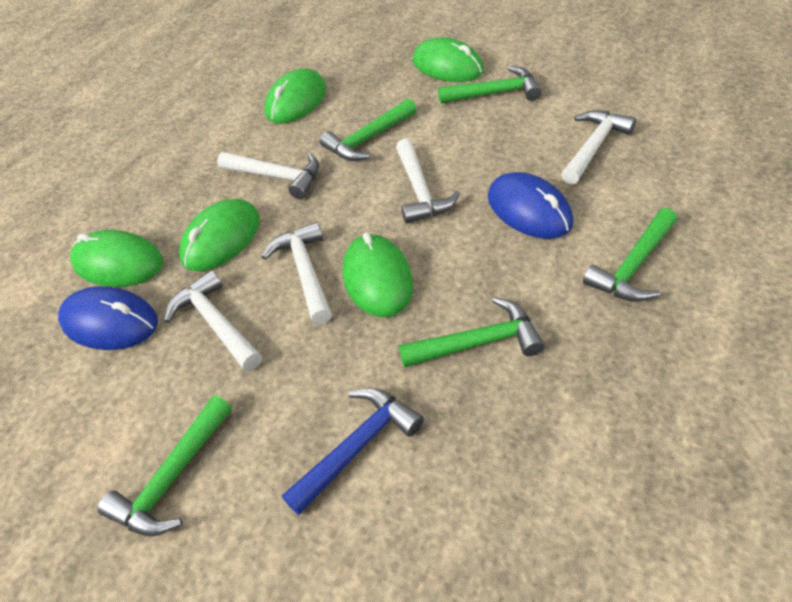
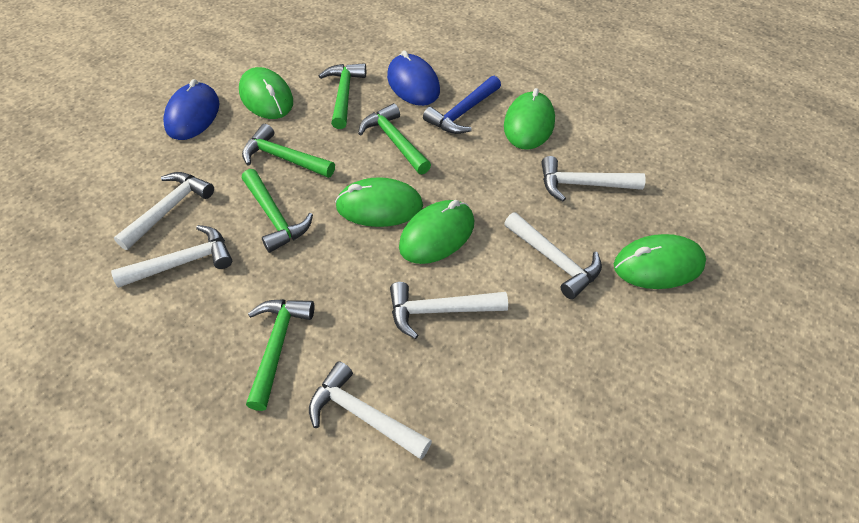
white hammer: 5 -> 6

